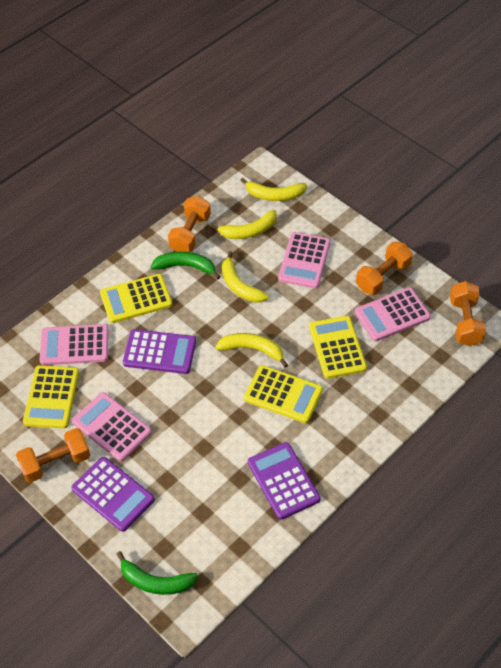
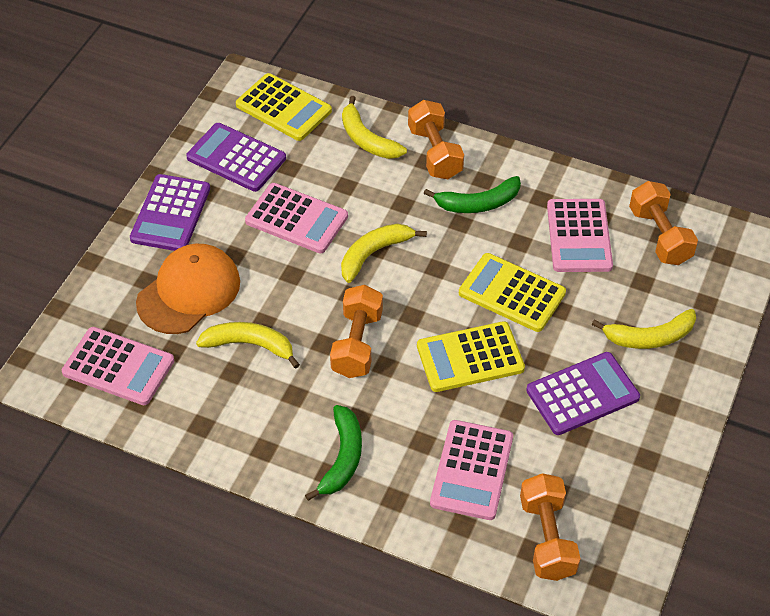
orange cap: 0 -> 1
yellow calculator: 4 -> 3

